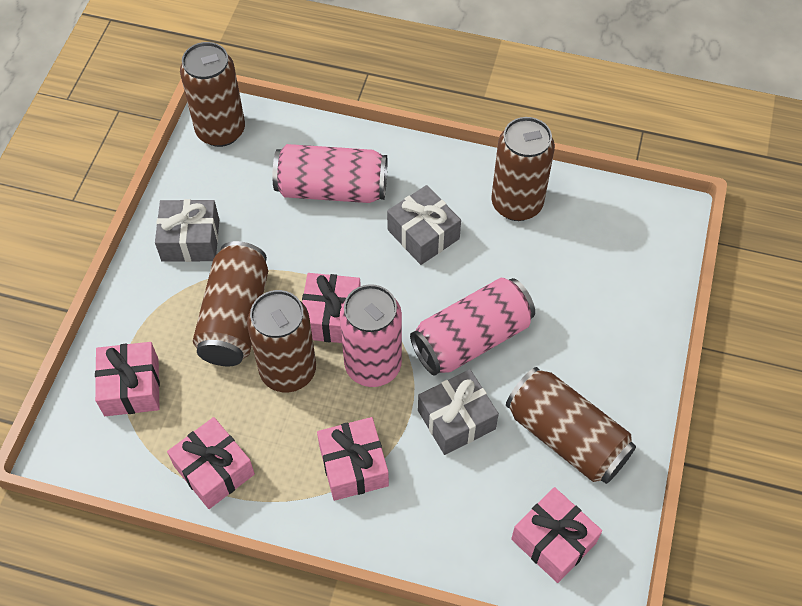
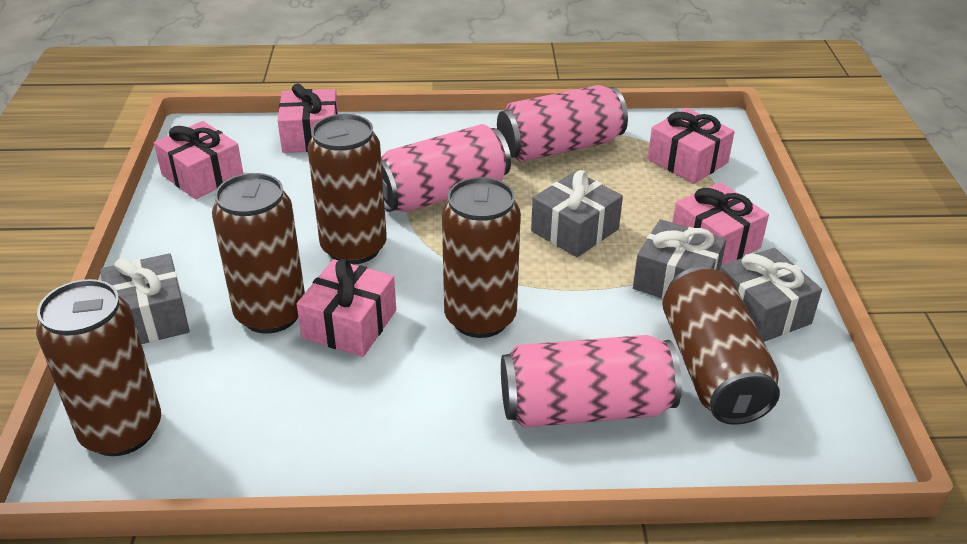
grey gift: 3 -> 4

